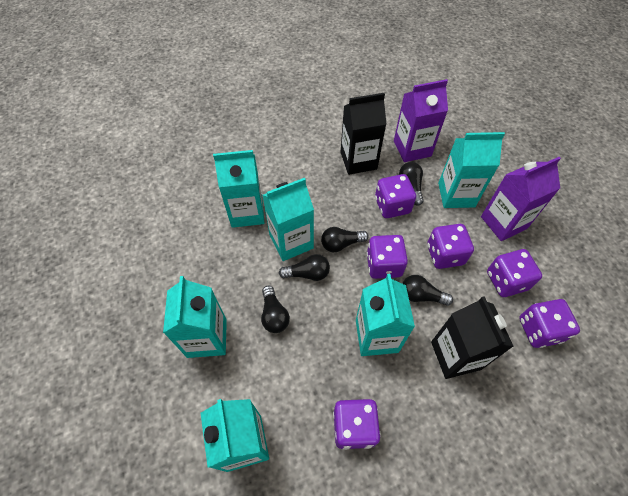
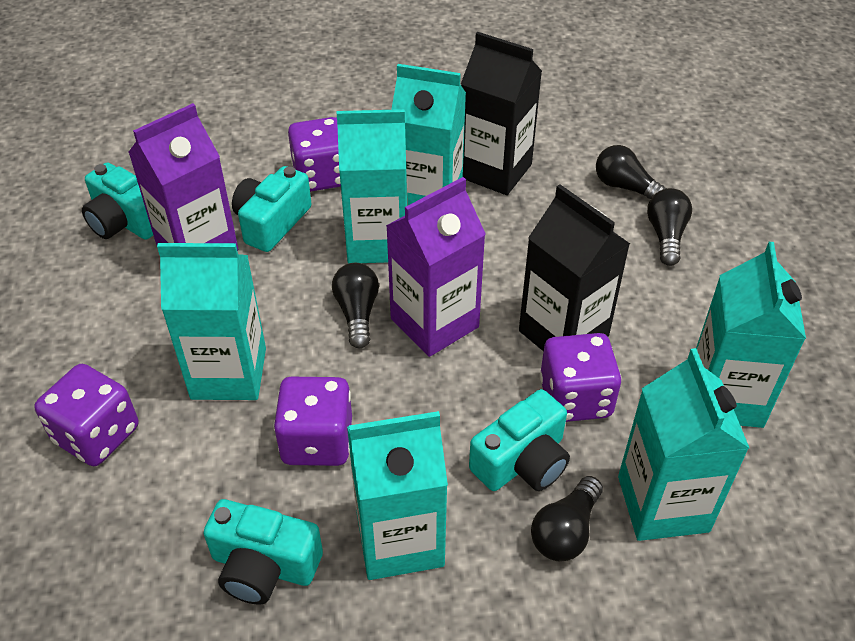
black light bulb: 5 -> 4
purple dice: 6 -> 4
turquoise camera: 0 -> 4

